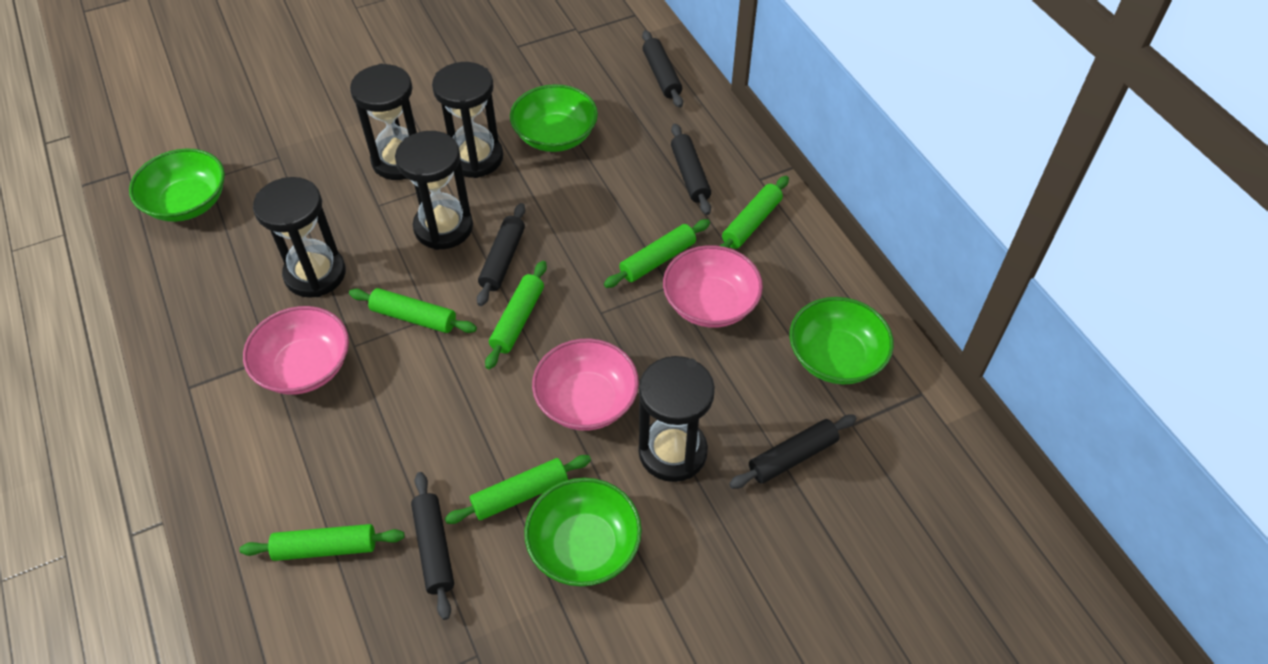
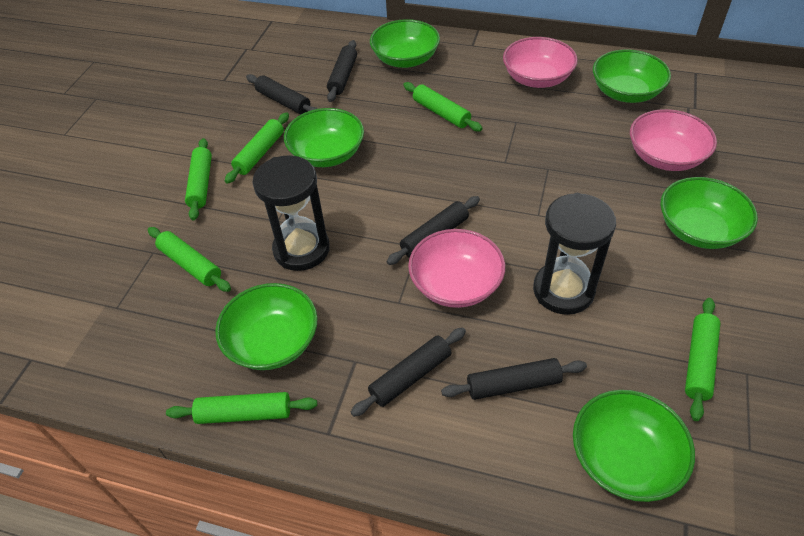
black hourglass: 5 -> 2
green bowl: 4 -> 6

